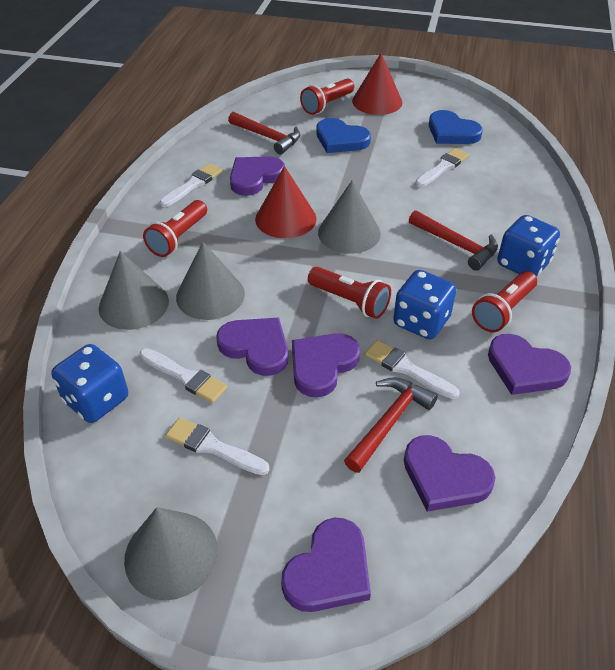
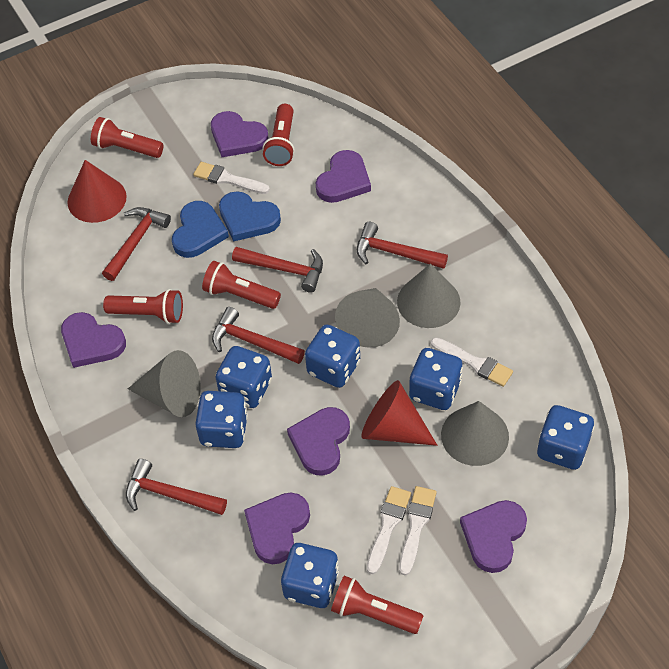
blue dice: 3 -> 6
red flashlight: 4 -> 5
red hammer: 3 -> 5
white brush: 5 -> 4

